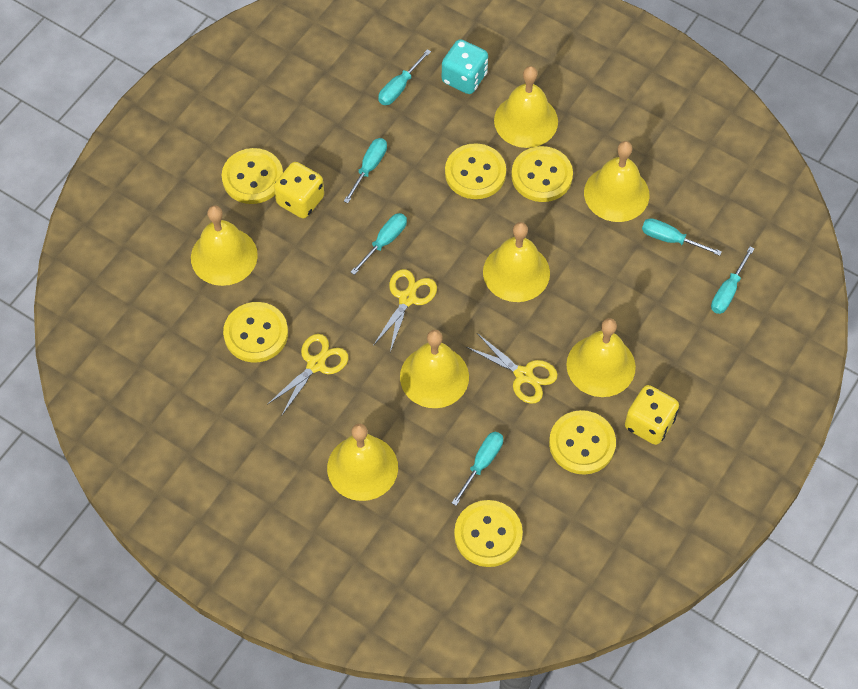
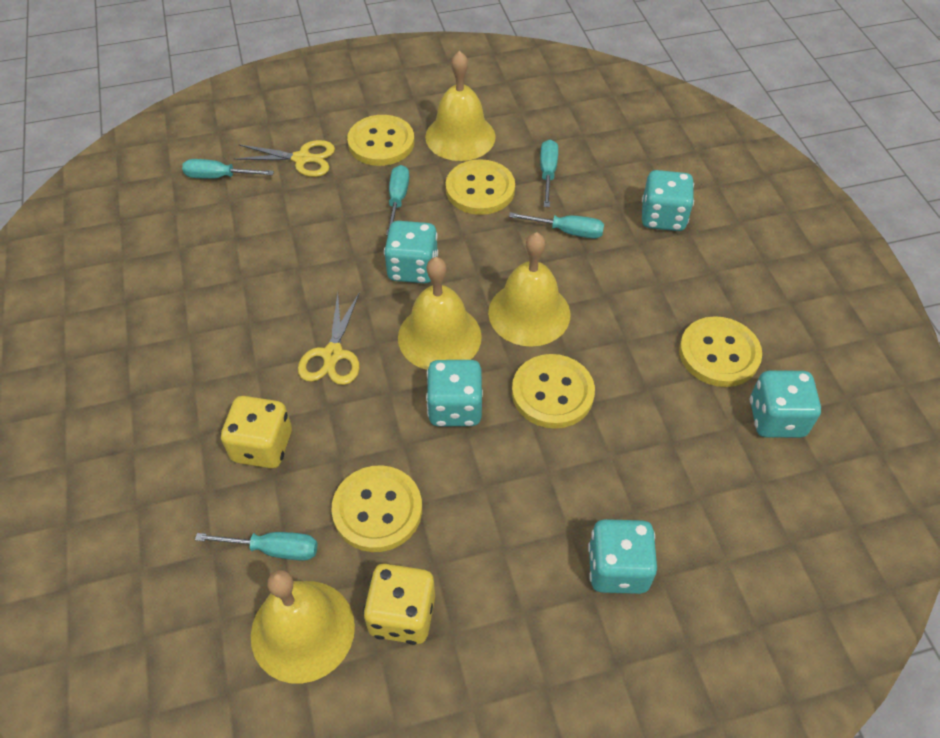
turquoise dice: 1 -> 5
turquoise screwdriver: 6 -> 5
yellow bell: 7 -> 4
yellow button: 6 -> 5
yellow scissors: 3 -> 2

